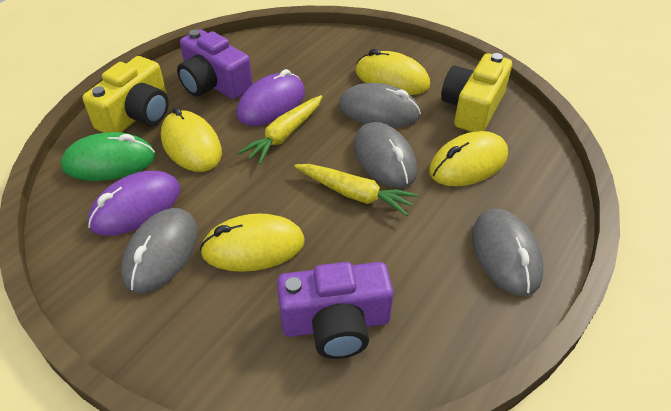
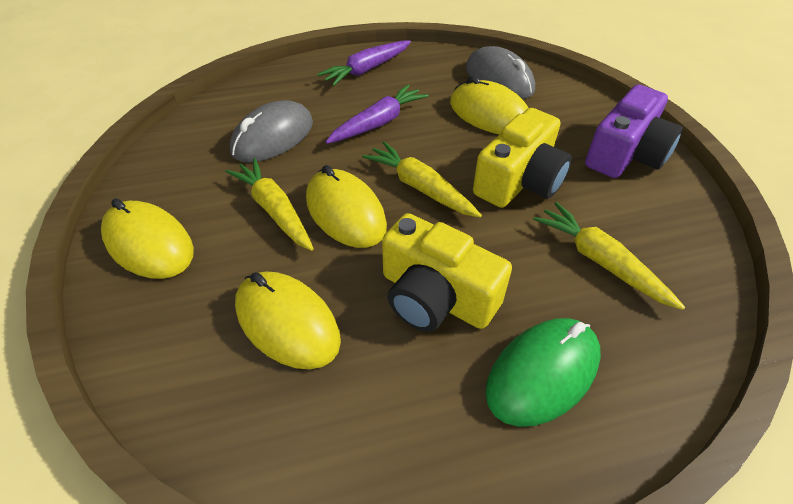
grey mouse: 4 -> 2
purple camera: 2 -> 1
purple carrot: 0 -> 2
purple mouse: 2 -> 0
yellow carrot: 2 -> 3

